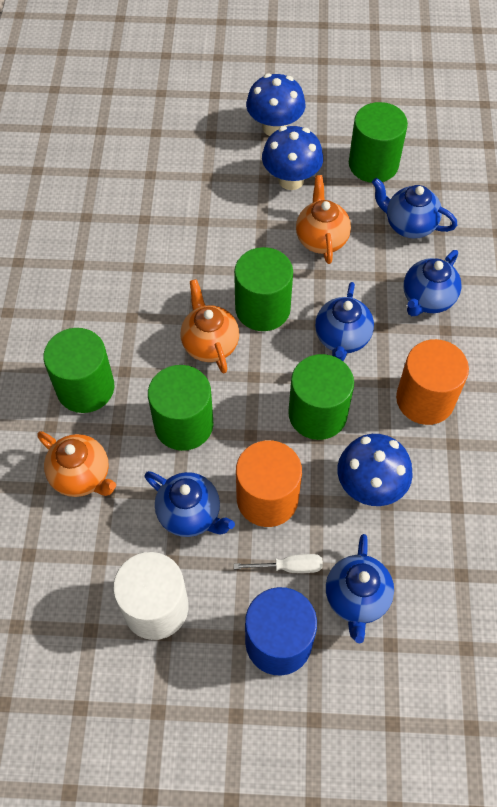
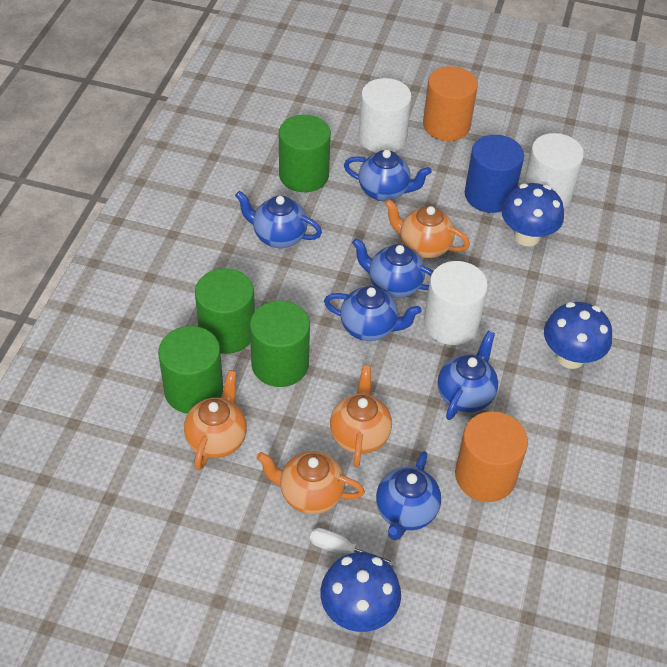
blue teapot: 5 -> 6
green cylinder: 5 -> 4
orange teapot: 3 -> 4
white cylinder: 1 -> 3

